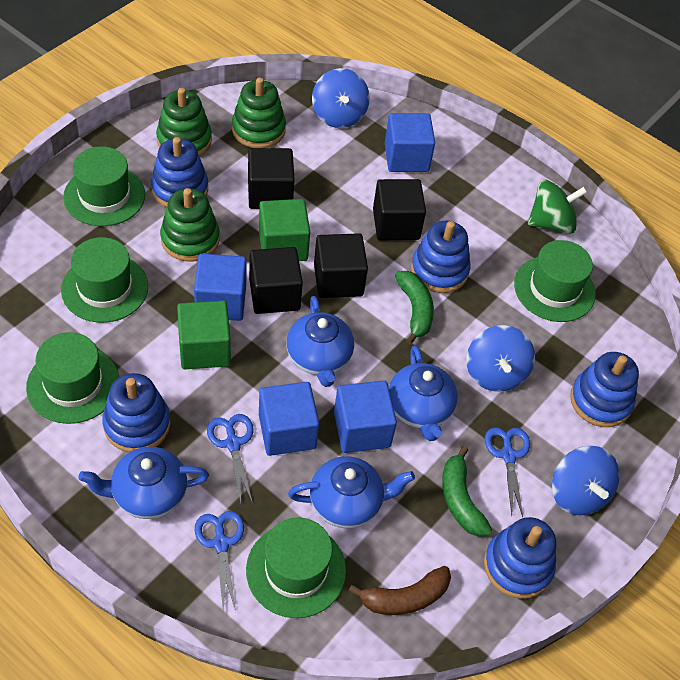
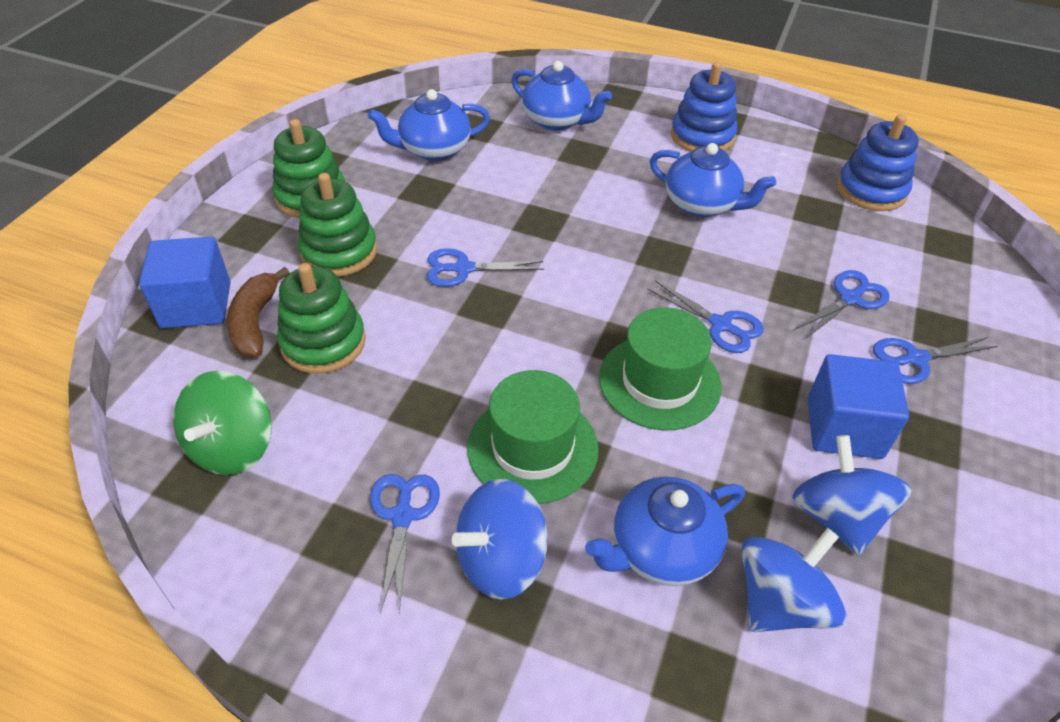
black cube: 4 -> 0
blue cube: 4 -> 2
blue scissors: 3 -> 5
blue stacking toy: 5 -> 2
green banana: 2 -> 0
green cube: 2 -> 0
green hat: 5 -> 2

